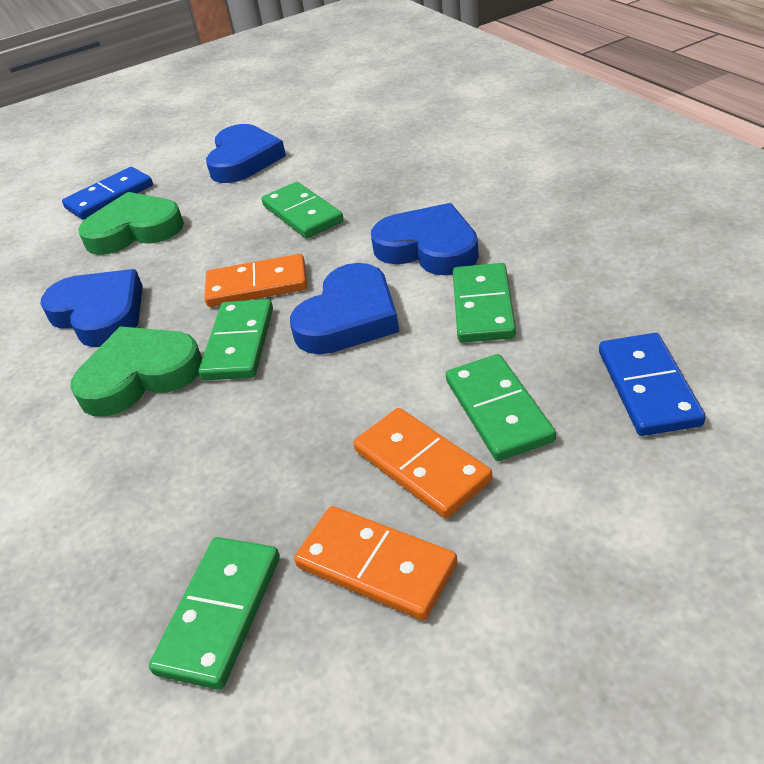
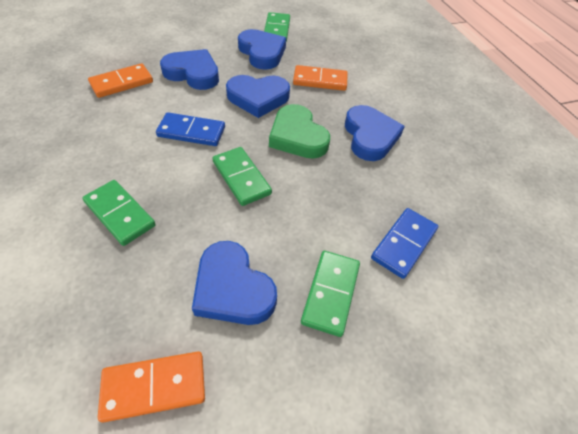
blue heart: 4 -> 5
green domino: 5 -> 4
green heart: 2 -> 1

